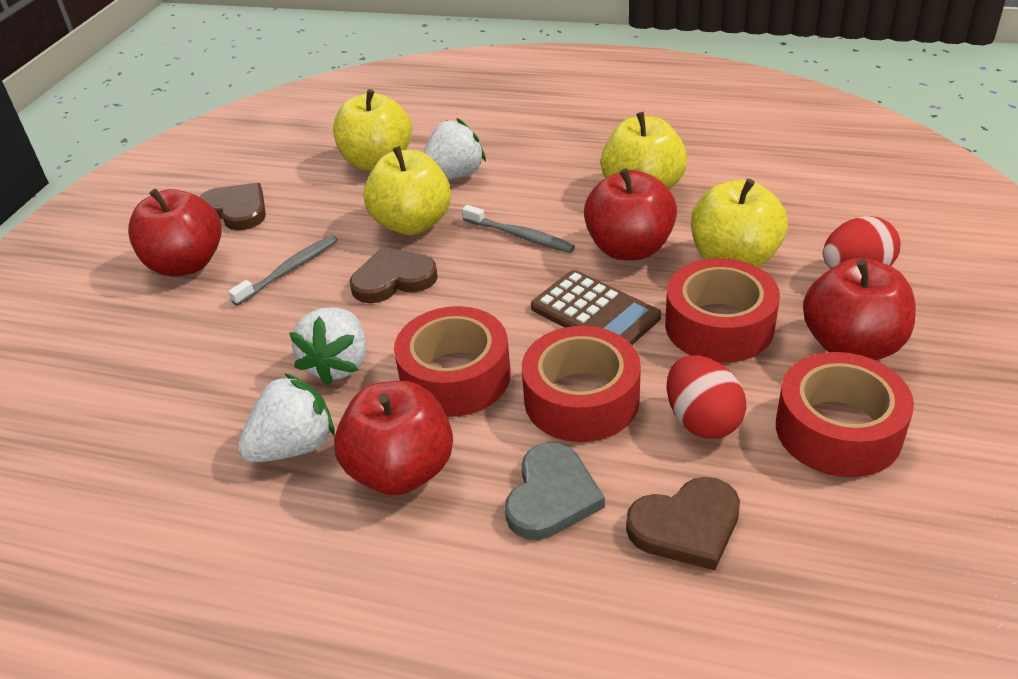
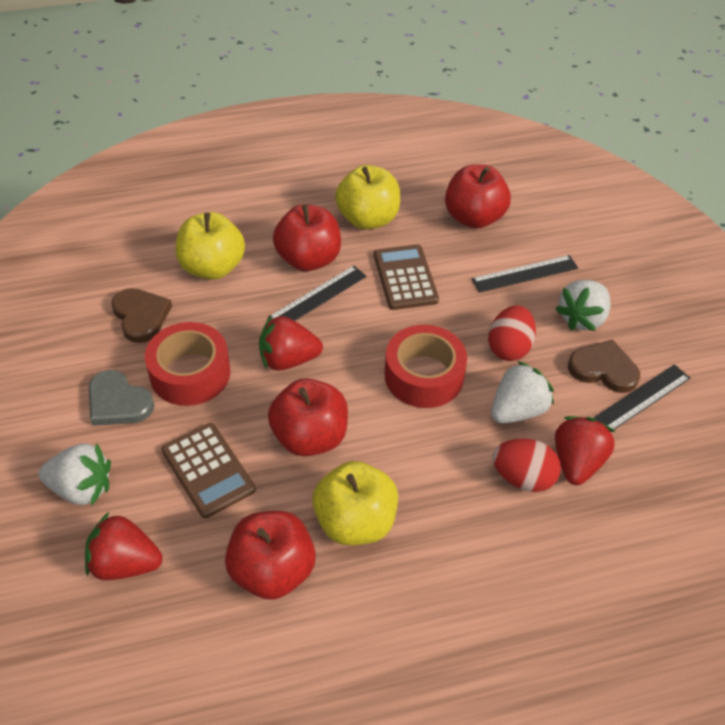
black ruler: 0 -> 3
brown calculator: 1 -> 2
brown heart: 3 -> 2
grey toothbrush: 2 -> 0
red strawberry: 0 -> 3
red tape: 4 -> 2
yellow apple: 4 -> 3

